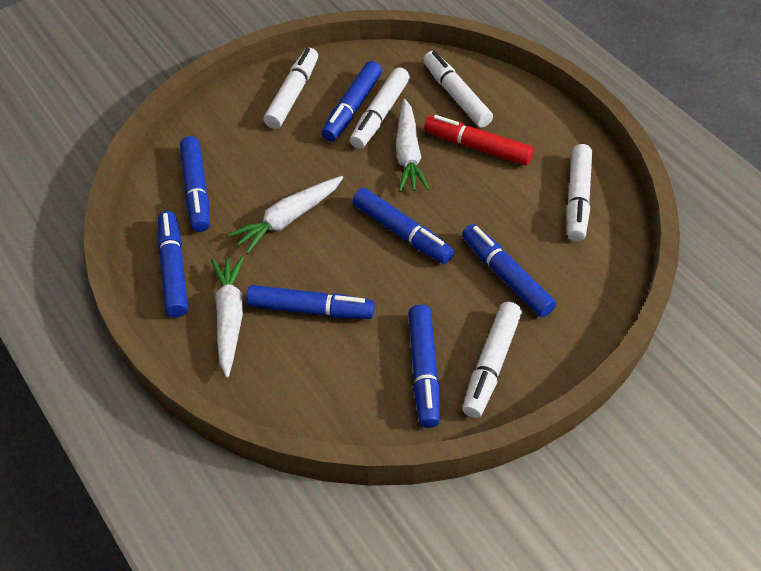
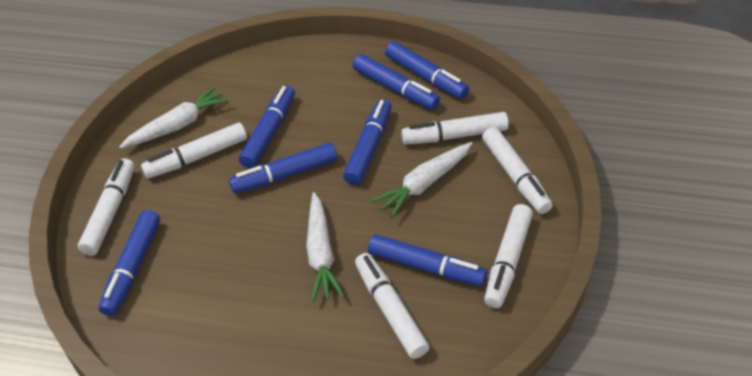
red marker: 1 -> 0
white marker: 5 -> 6

